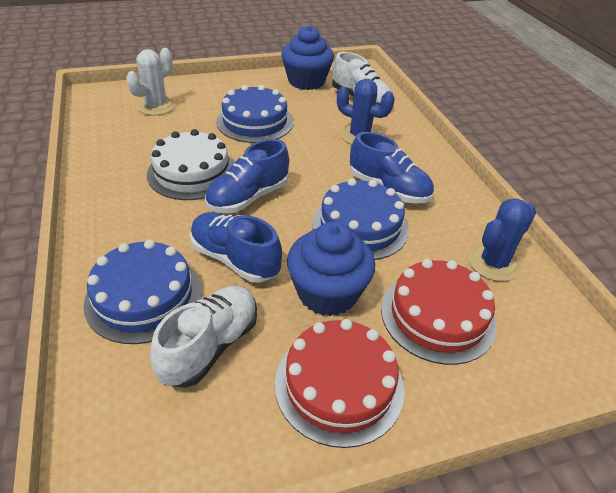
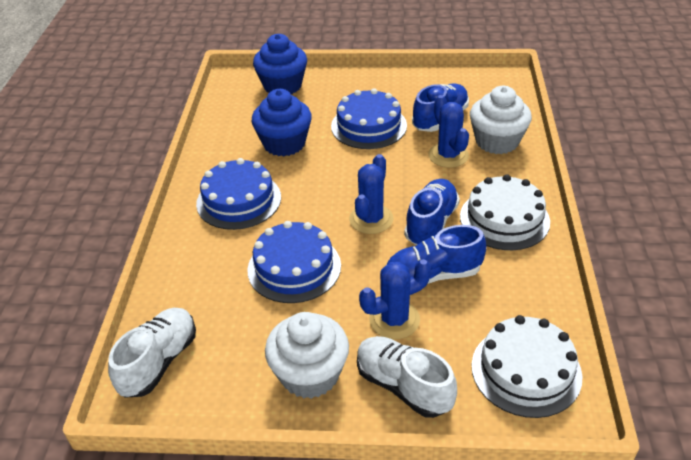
blue cactus: 2 -> 3
red cake: 2 -> 0
white cactus: 1 -> 0
white cake: 1 -> 2
white cupcake: 0 -> 2

